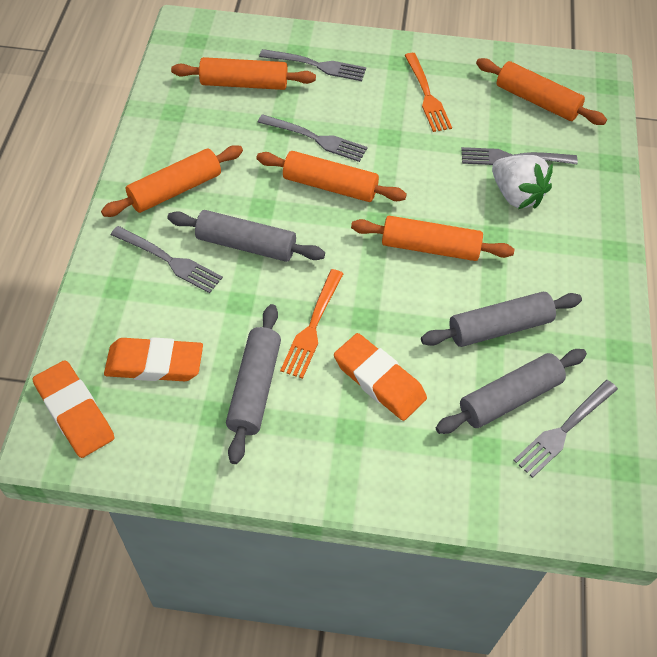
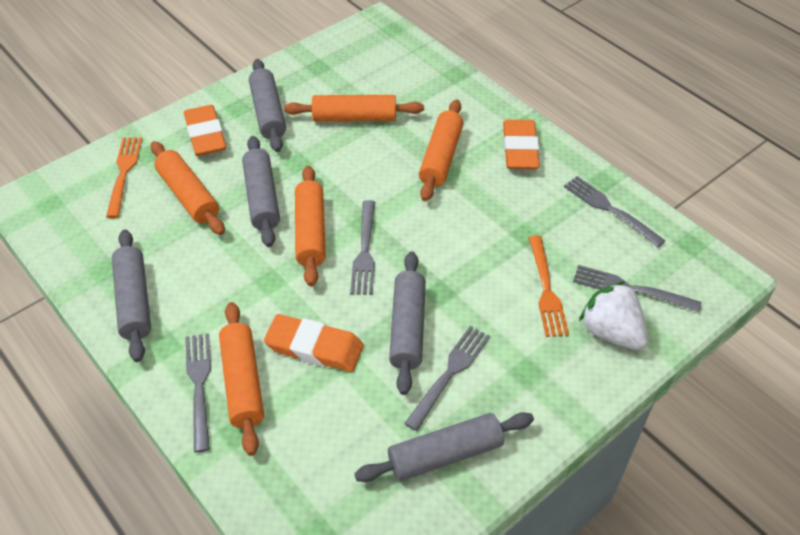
grey rolling pin: 4 -> 5

